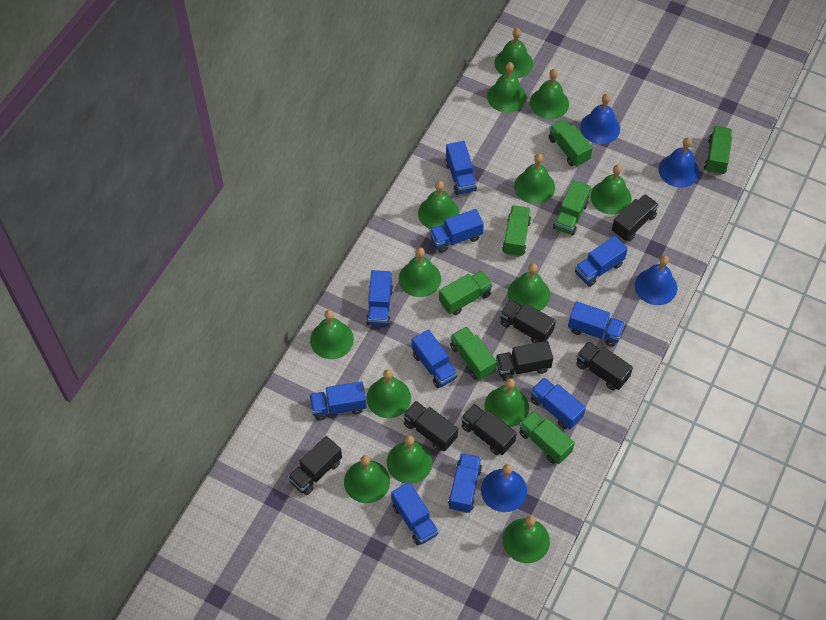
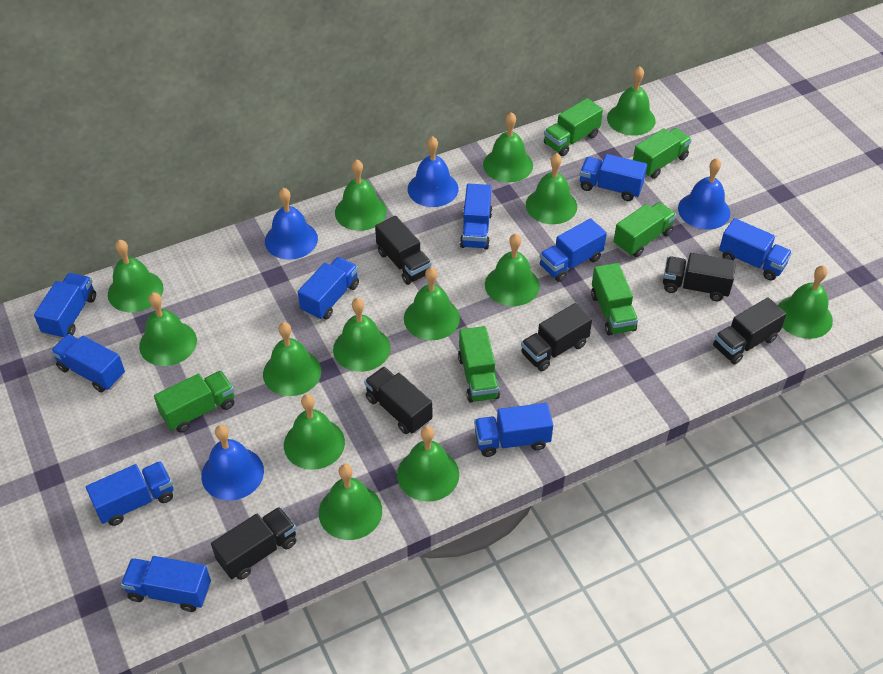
black truck: 7 -> 6
green truck: 7 -> 6

